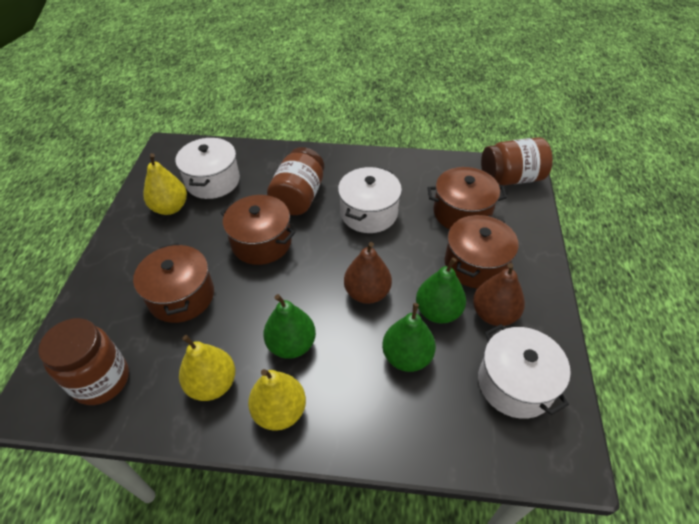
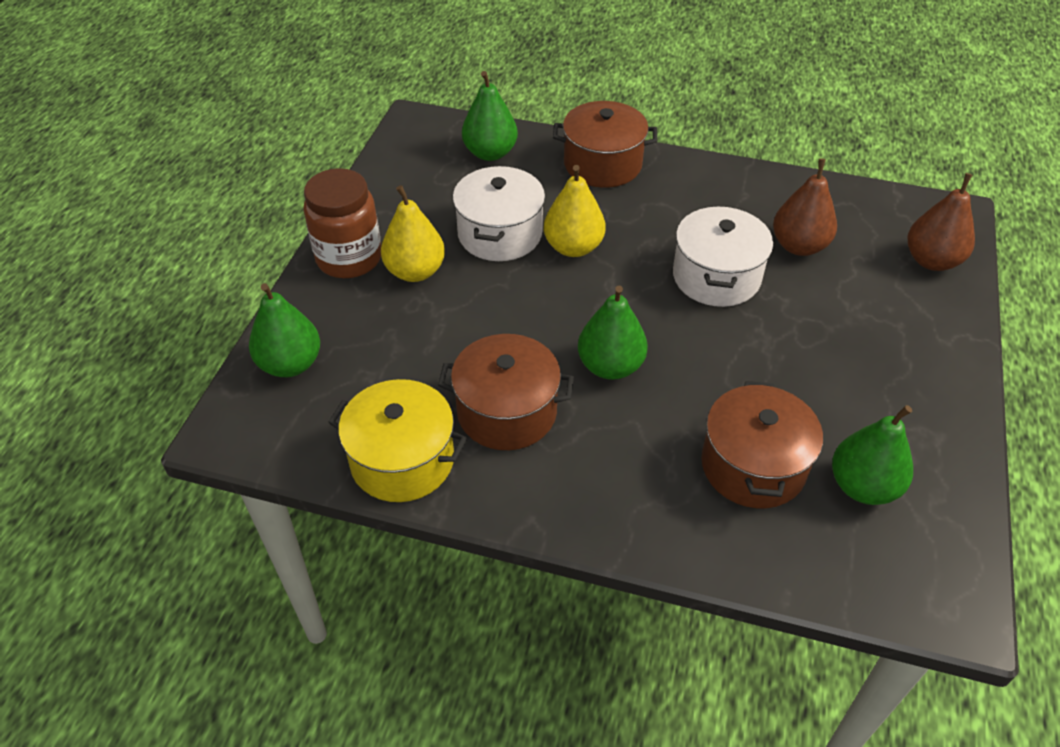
brown jar: 3 -> 1
brown pot: 4 -> 3
green pear: 3 -> 4
white pot: 3 -> 2
yellow pear: 3 -> 2
yellow pot: 0 -> 1

